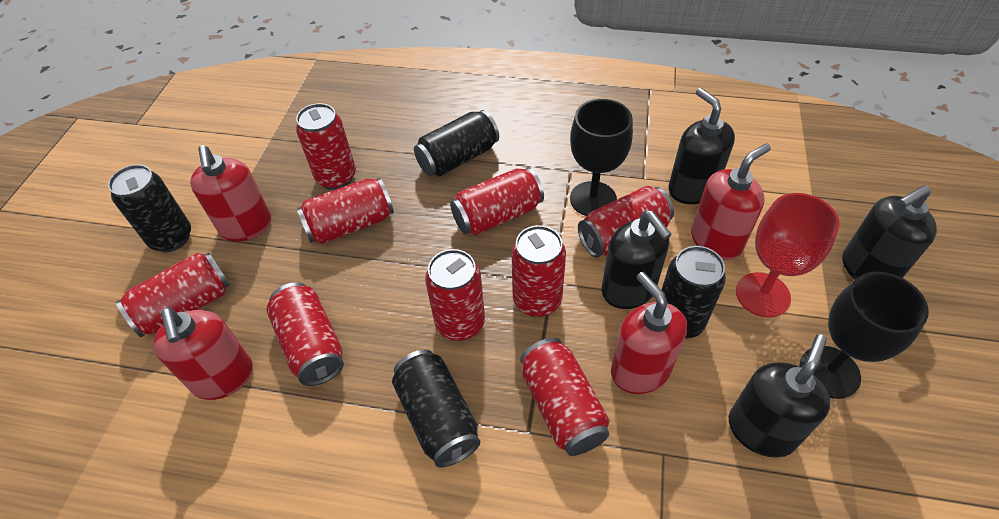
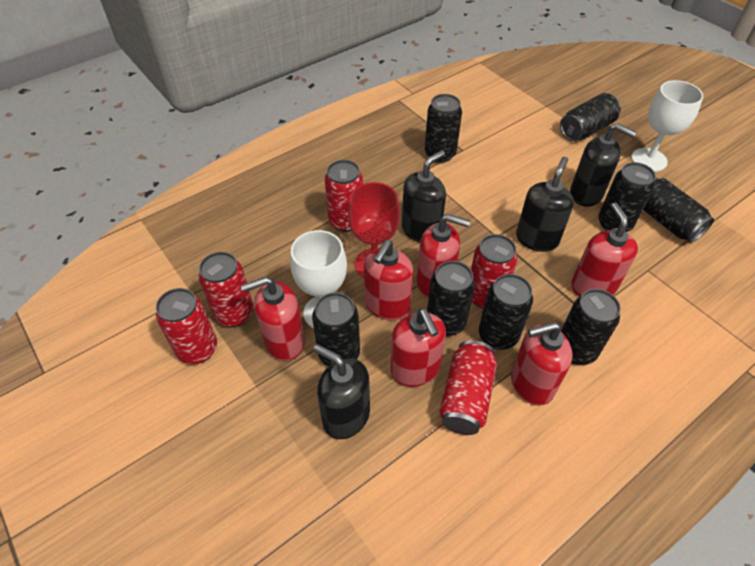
black can: 4 -> 8
black goblet: 2 -> 0
red can: 9 -> 5
red soap dispenser: 4 -> 6
white goblet: 0 -> 2

